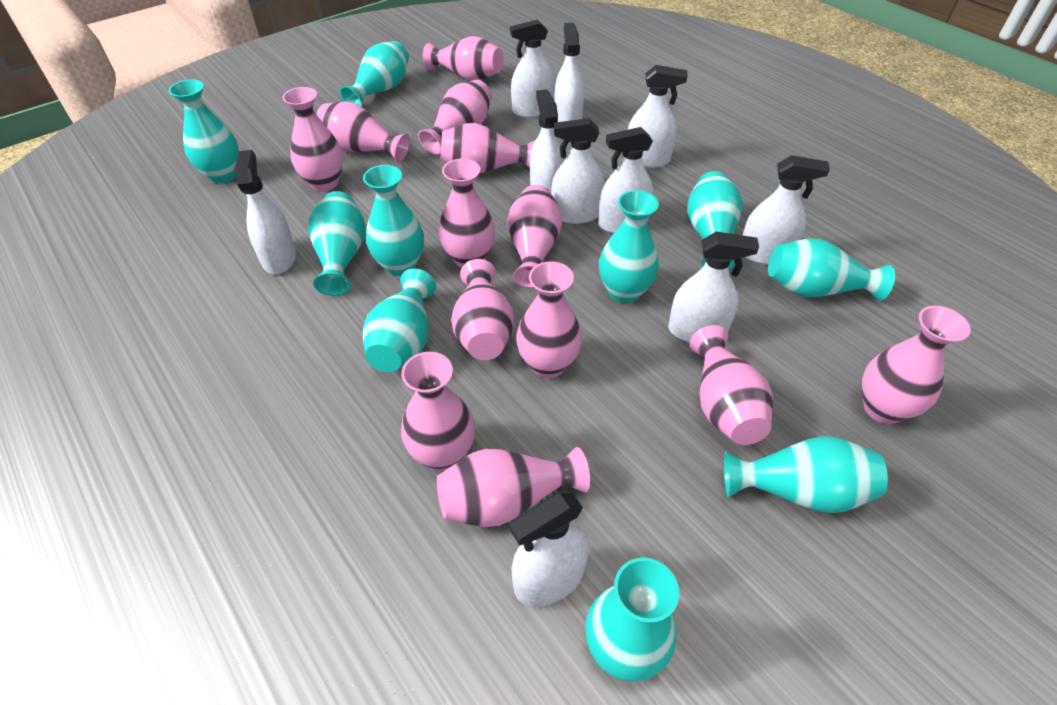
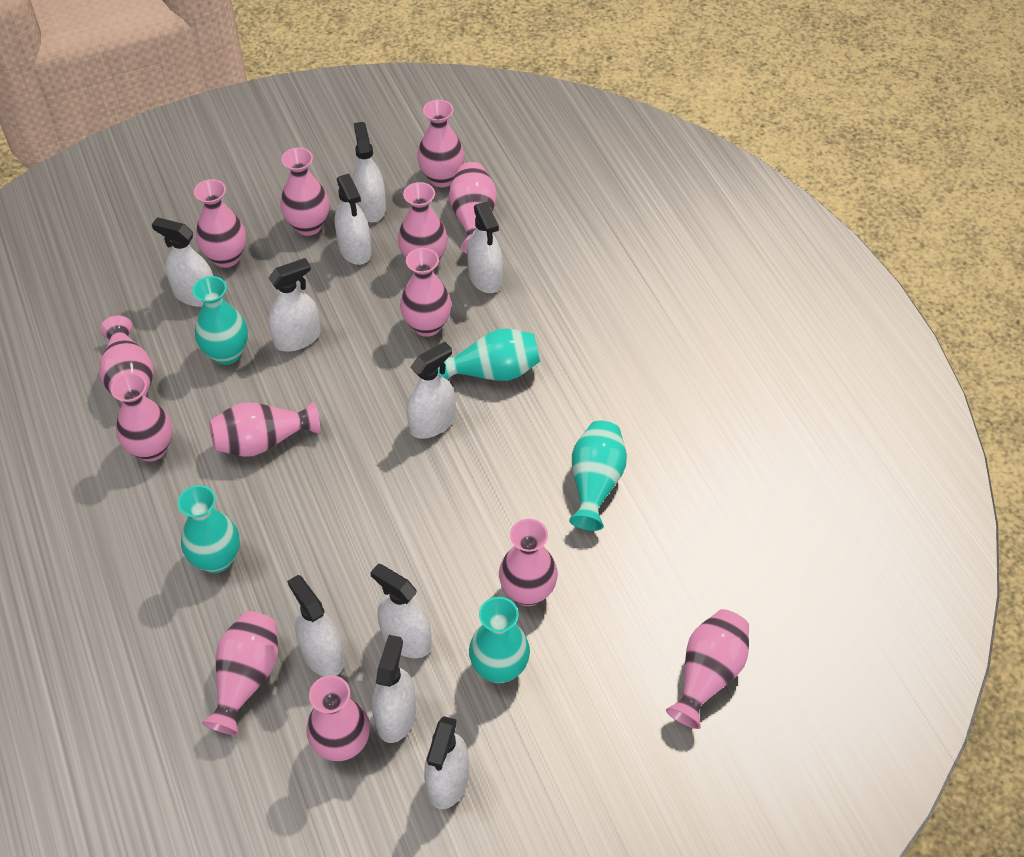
turquoise vase: 10 -> 5

